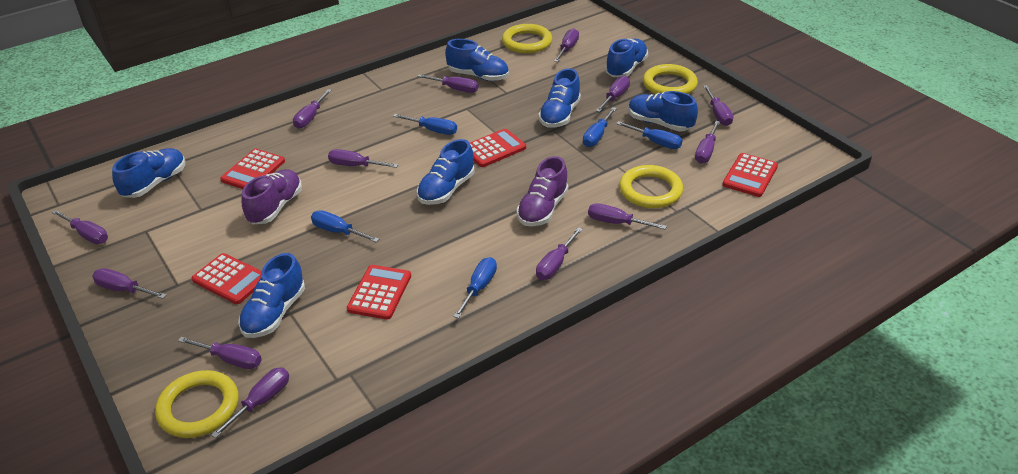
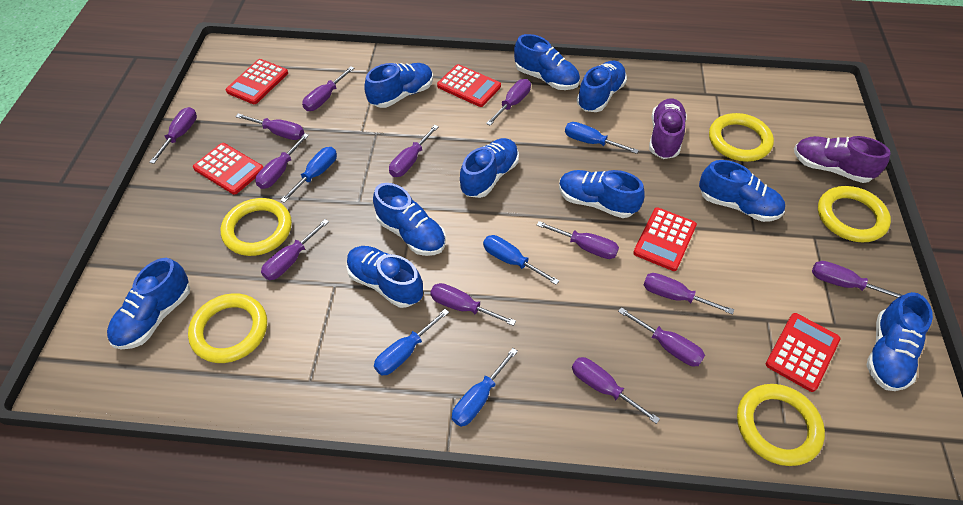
blue shoe: 7 -> 10
yellow ring: 4 -> 5

